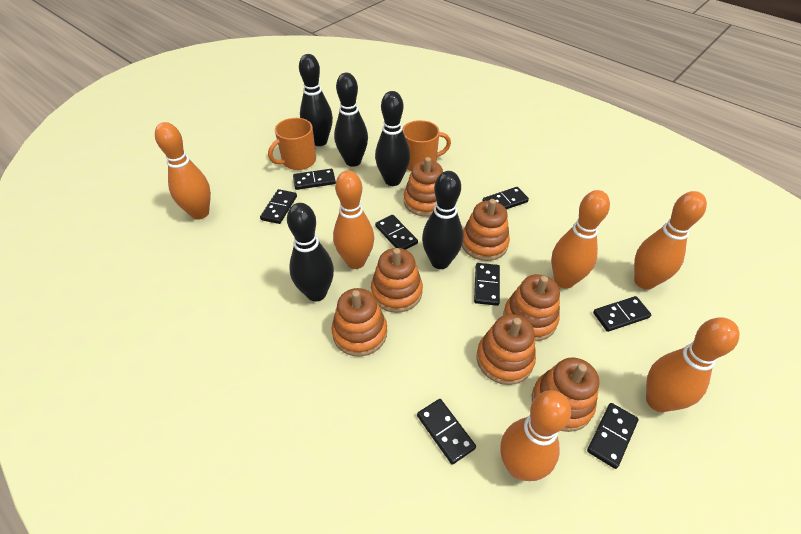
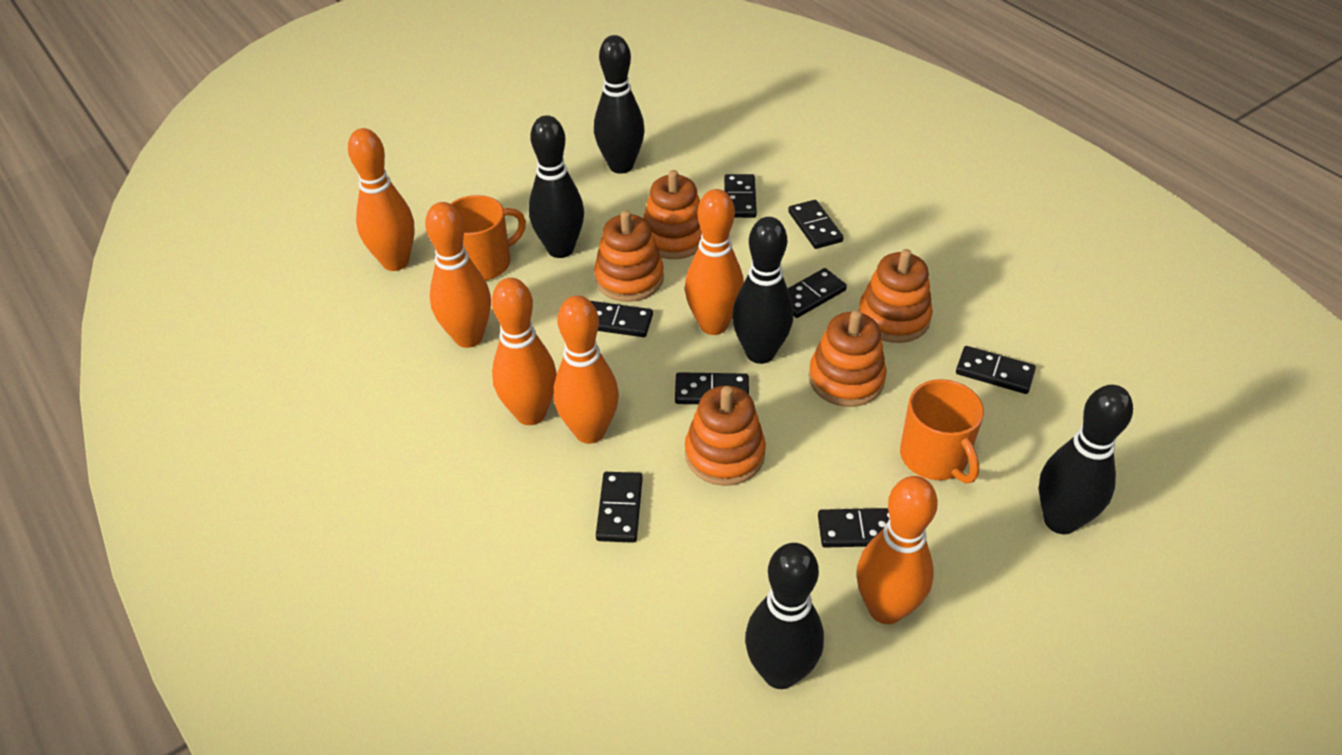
orange stacking toy: 7 -> 5

